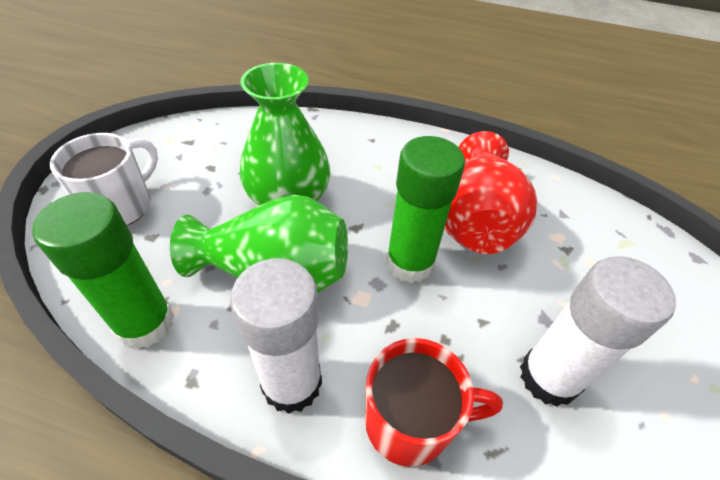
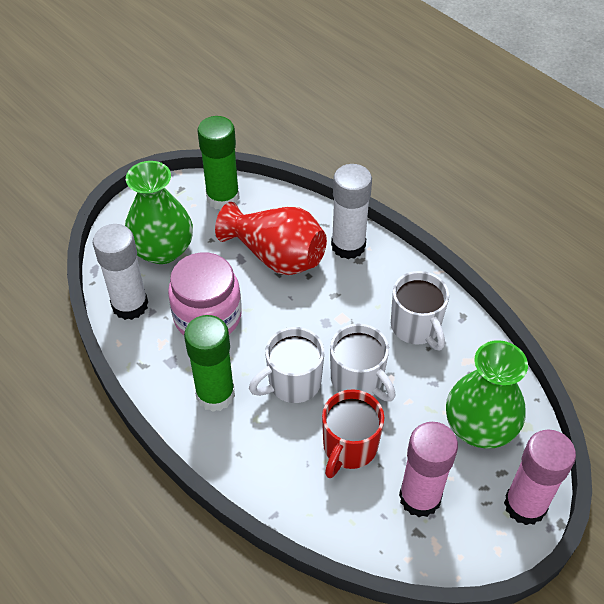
pink glue stick: 0 -> 2
pink jar: 0 -> 1
white mug: 1 -> 3

